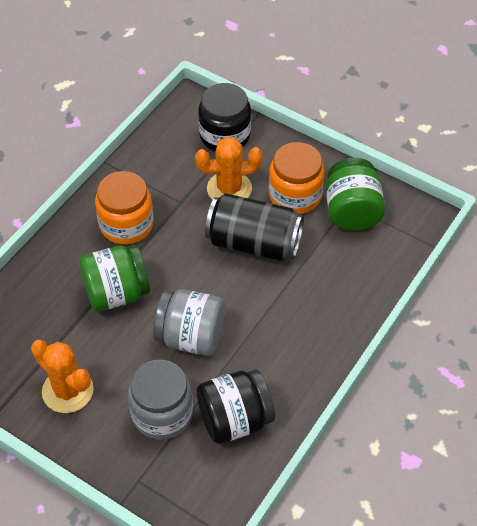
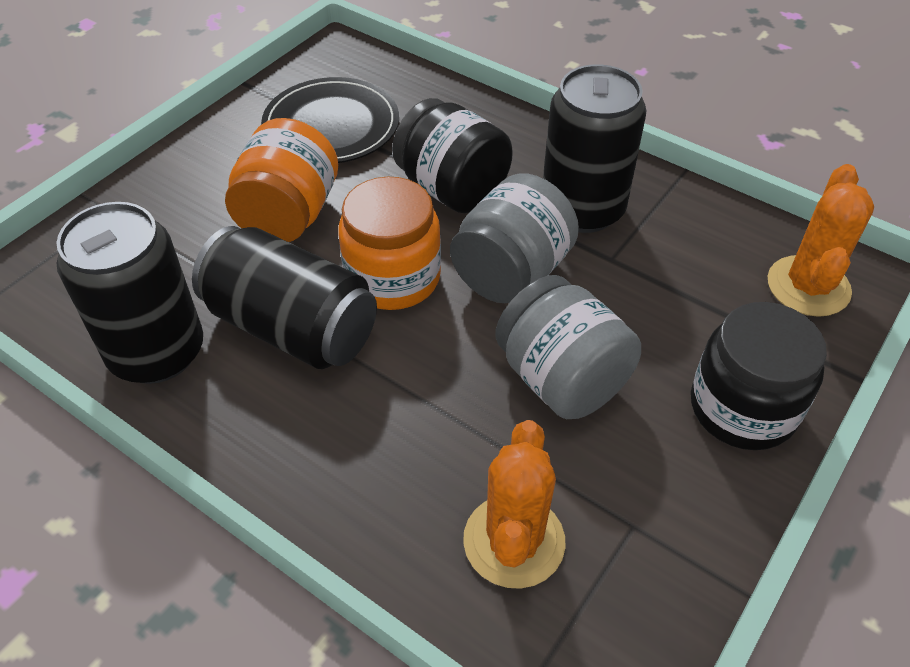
black can: 1 -> 3
black plate: 0 -> 1
green jar: 2 -> 0

